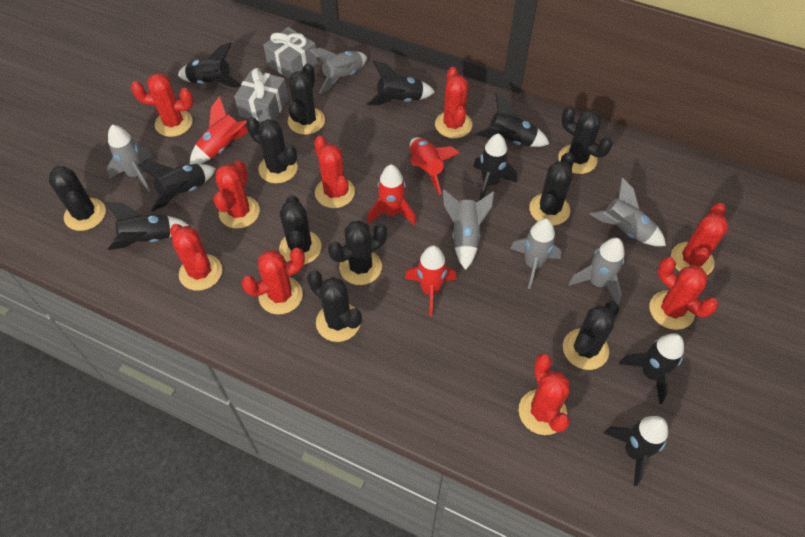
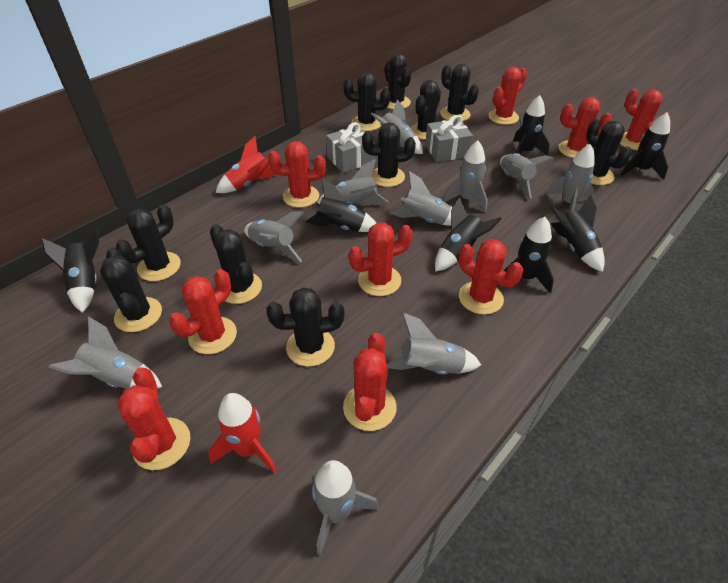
black cactus: 9 -> 10
black rocket: 8 -> 7
grey rocket: 6 -> 10
red rocket: 4 -> 2

